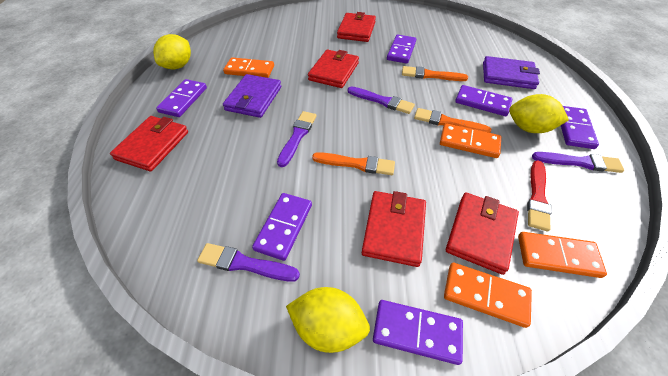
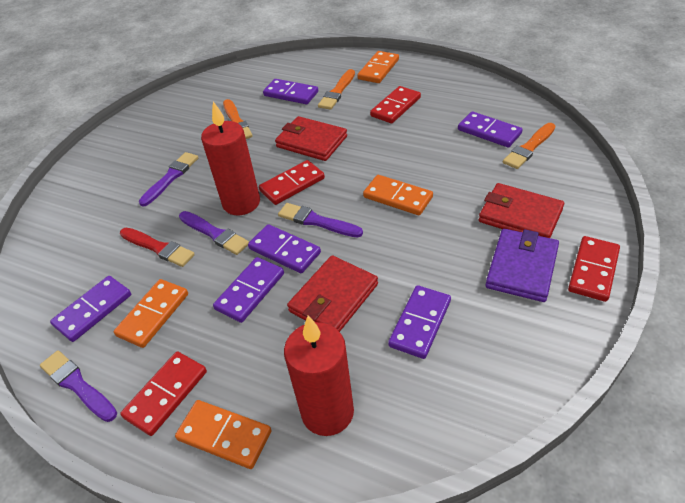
purple wallet: 2 -> 1
red candle: 0 -> 2
red domino: 0 -> 4
red wallet: 5 -> 3
yellow lemon: 3 -> 0

